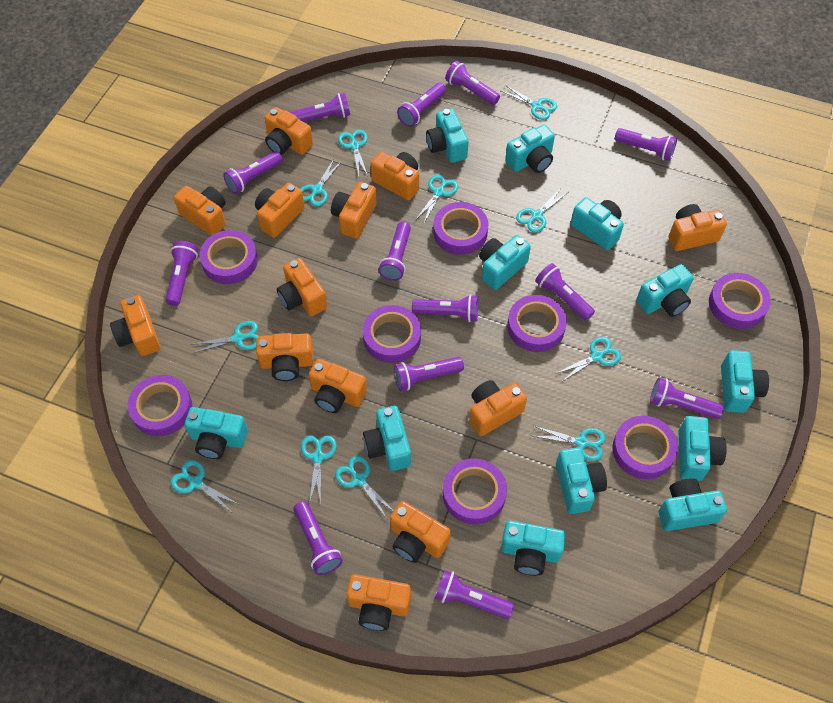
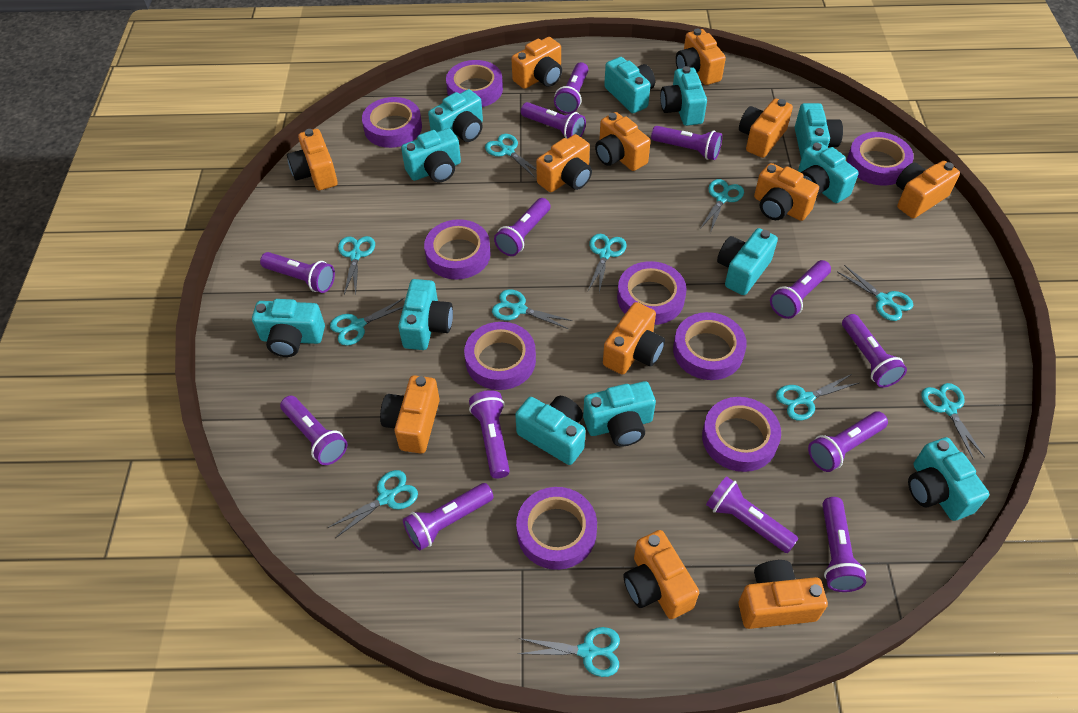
orange camera: 13 -> 12
purple tape: 8 -> 9

